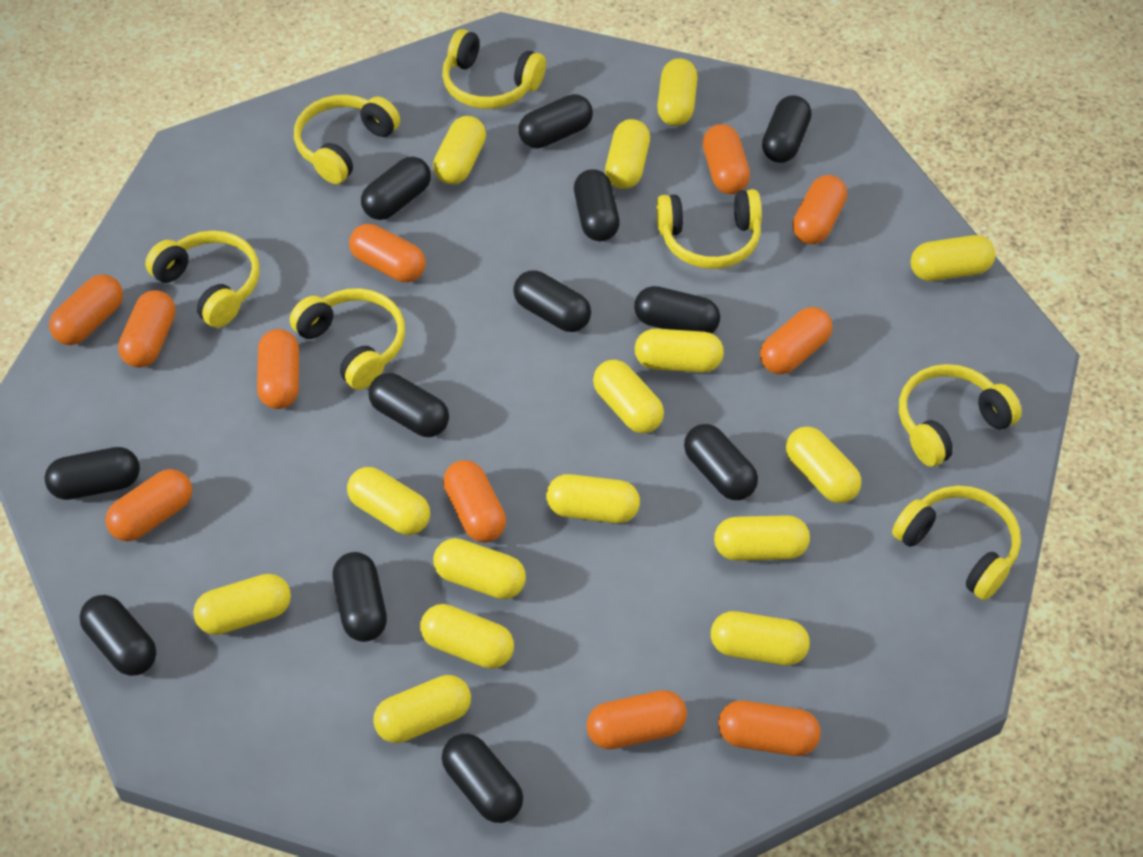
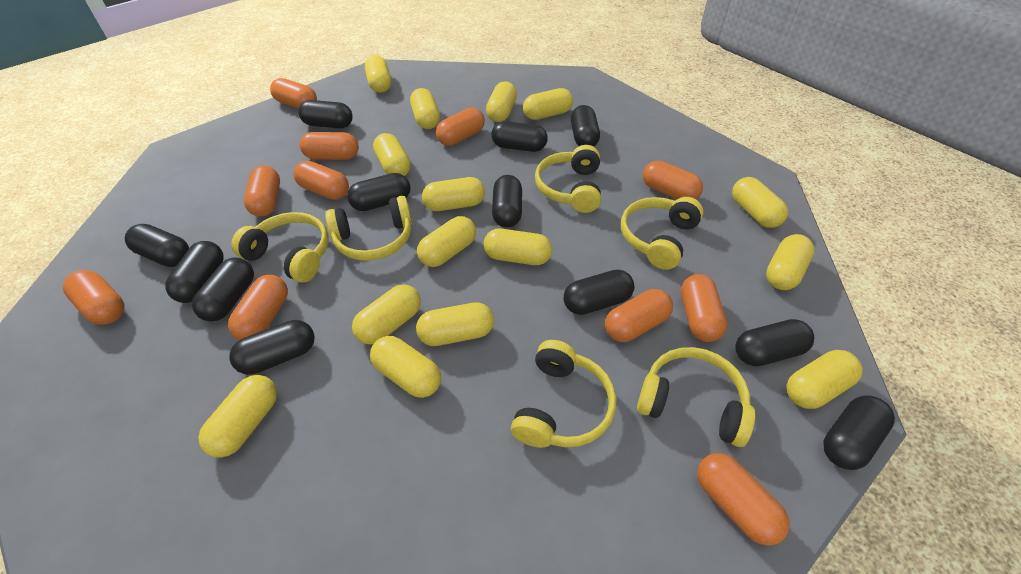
yellow headphones: 7 -> 6

